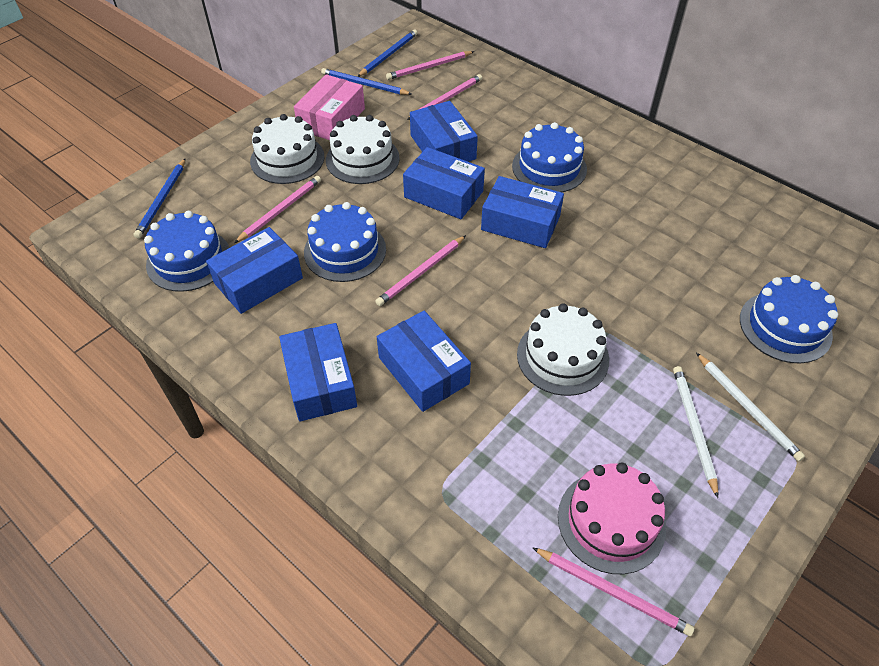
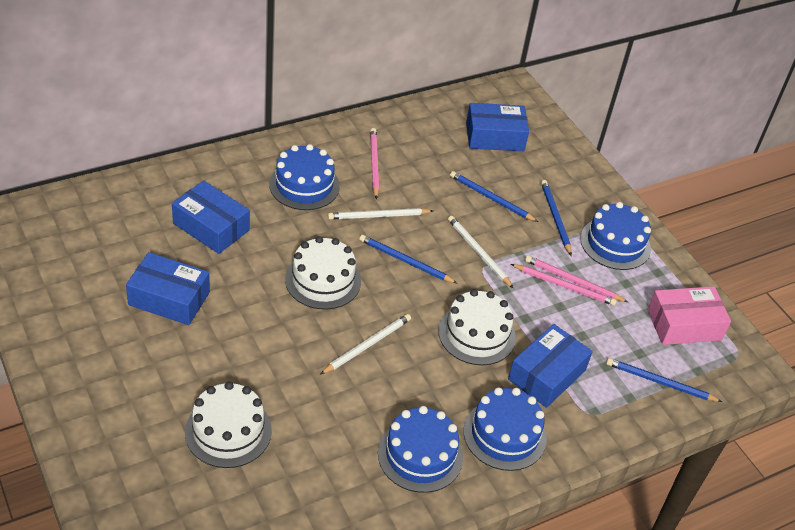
blue box: 6 -> 4
blue pencil: 3 -> 4
pink cake: 1 -> 0
pink pencil: 5 -> 3
white pencil: 2 -> 3

